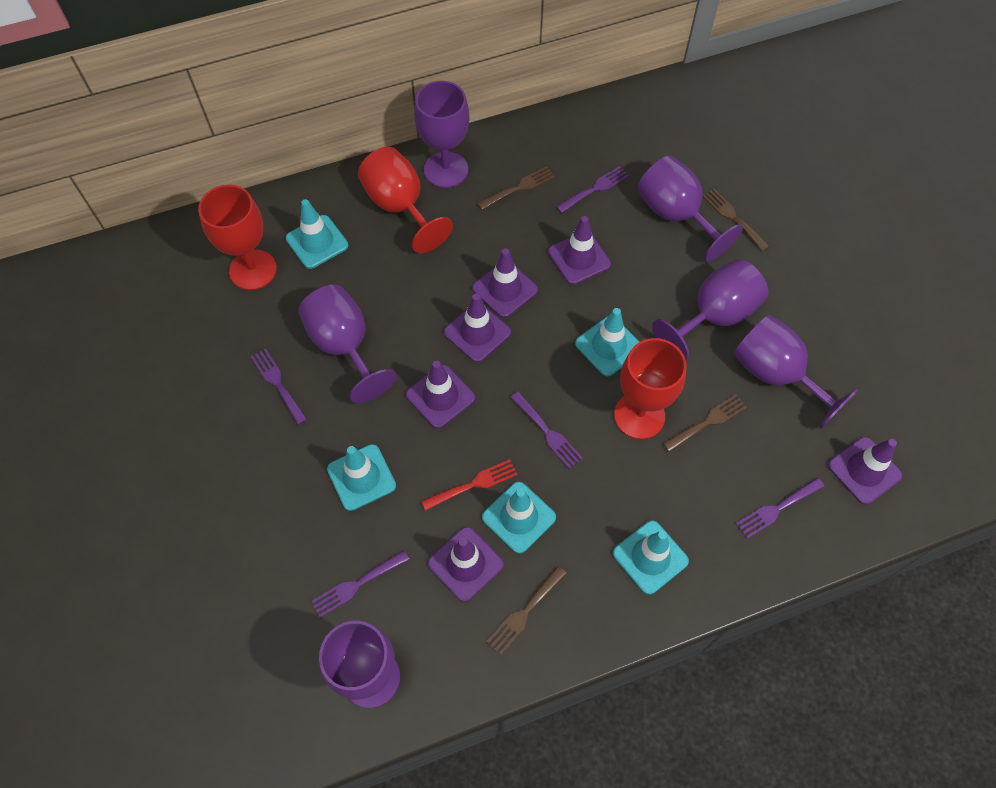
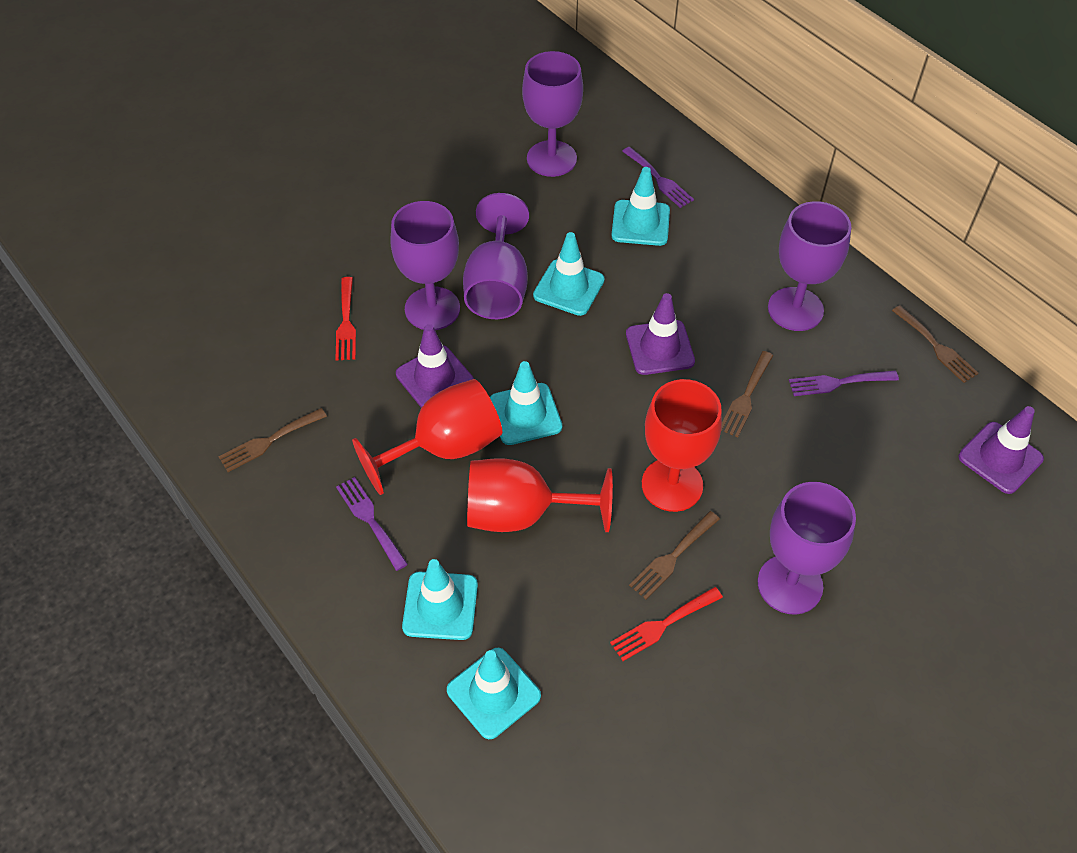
purple fork: 5 -> 3
purple goblet: 6 -> 5
purple traffic cone: 6 -> 3
red fork: 1 -> 2

